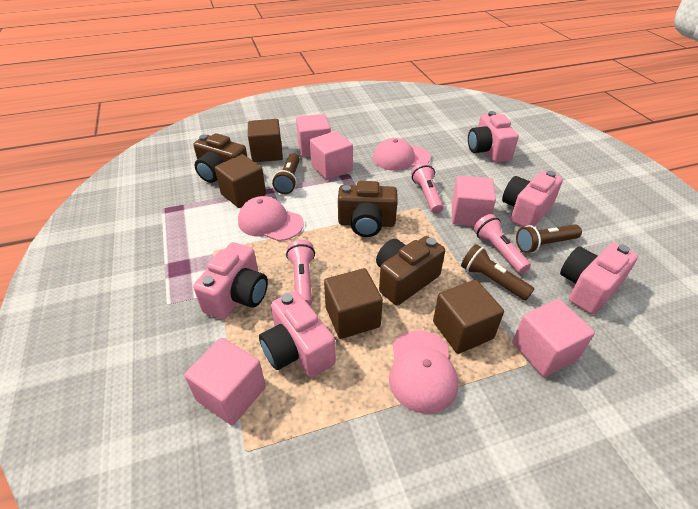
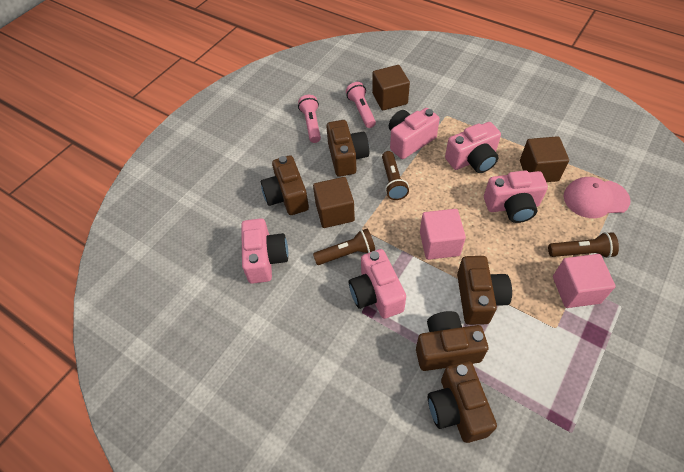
brown camera: 3 -> 5
brown cube: 4 -> 3
pink cap: 3 -> 1
pink cube: 5 -> 2
pink flashlight: 3 -> 2

